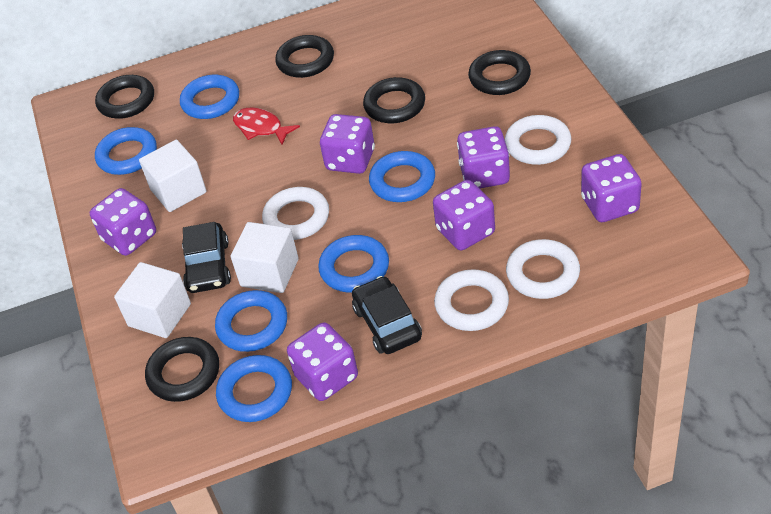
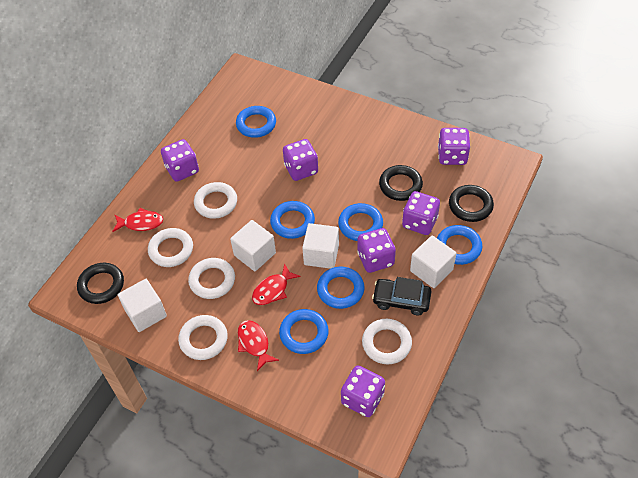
black car: 2 -> 1
black ring: 5 -> 3
red fish: 1 -> 3
white cube: 3 -> 4
white ring: 4 -> 5

